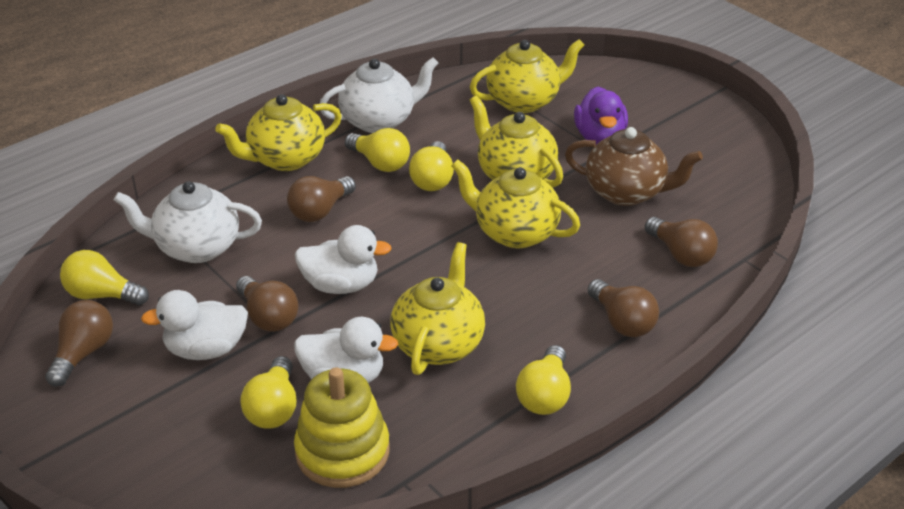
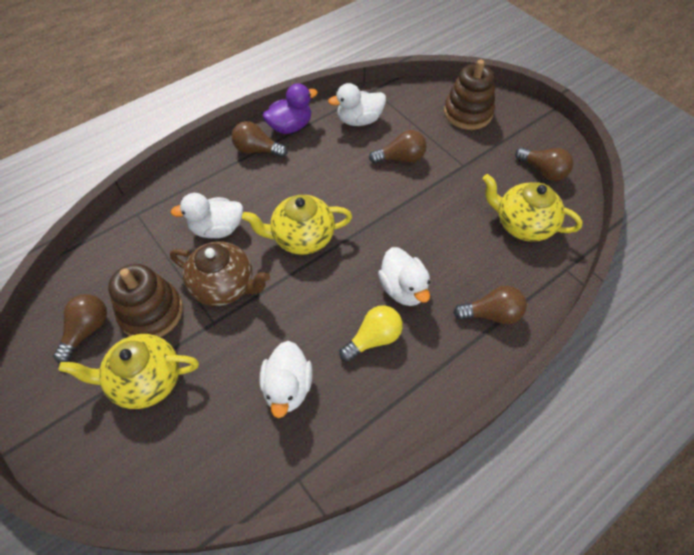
brown stacking toy: 0 -> 2
white duck: 3 -> 4
white teapot: 2 -> 0
yellow light bulb: 5 -> 1
yellow stacking toy: 1 -> 0
yellow teapot: 5 -> 3

